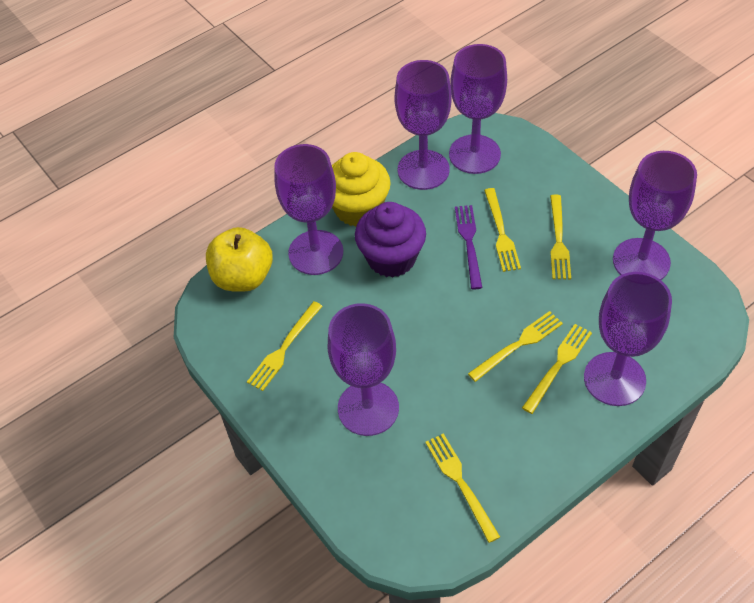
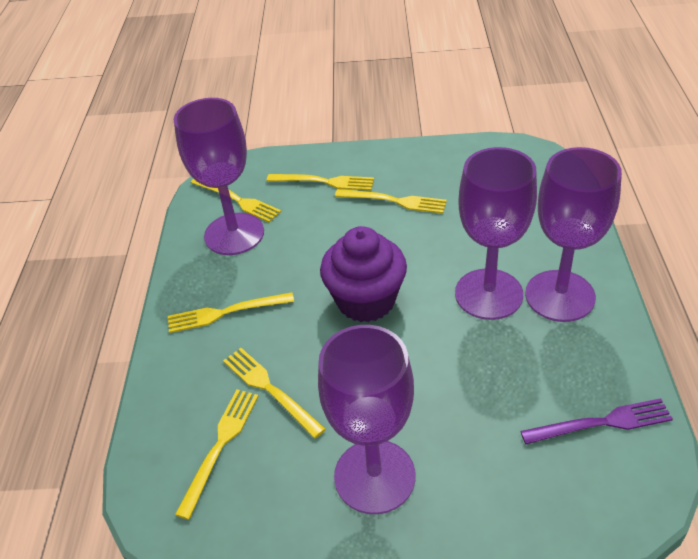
purple goblet: 6 -> 4
yellow apple: 1 -> 0
yellow cupcake: 1 -> 0

